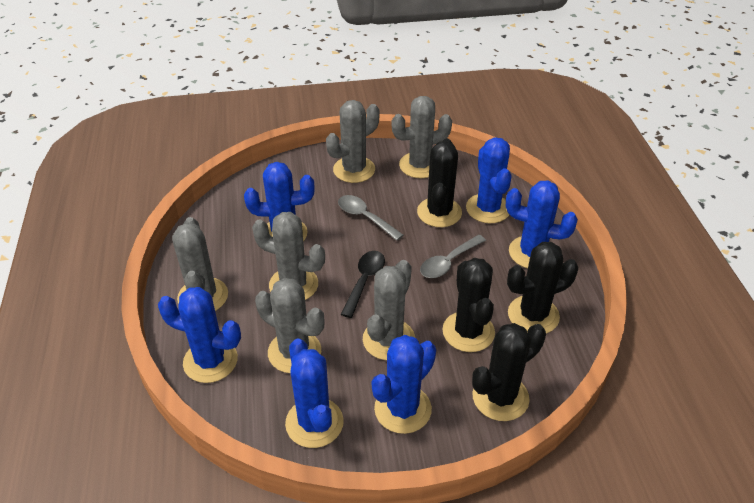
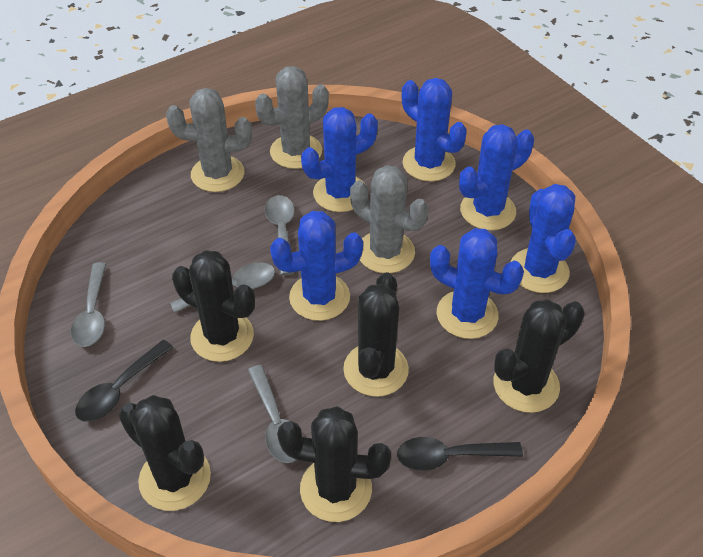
black cactus: 4 -> 5
black spoon: 1 -> 2
grey cactus: 6 -> 3
grey spoon: 2 -> 4

